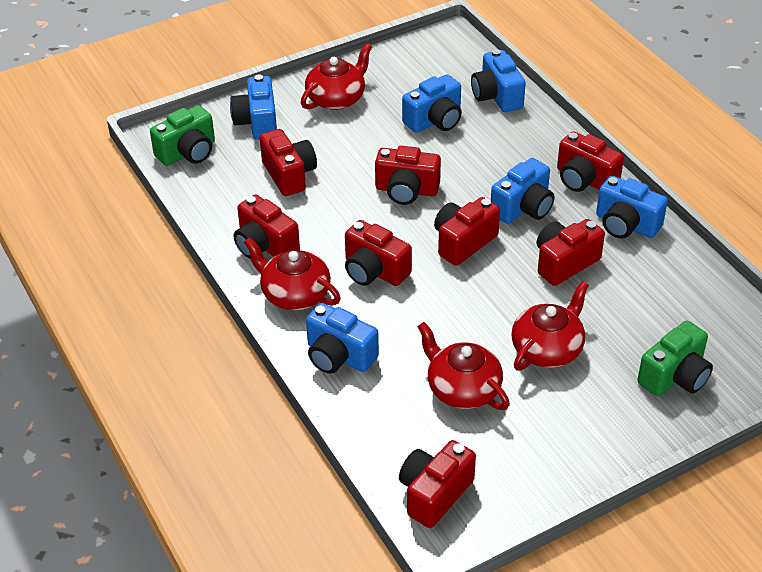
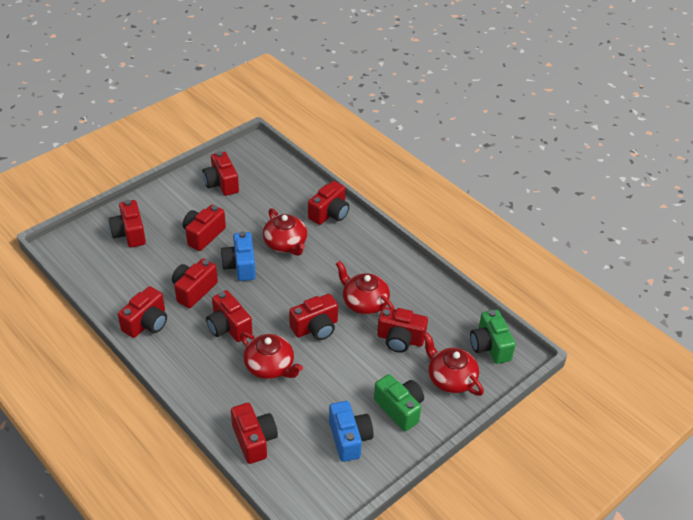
blue camera: 6 -> 2
red camera: 8 -> 10

